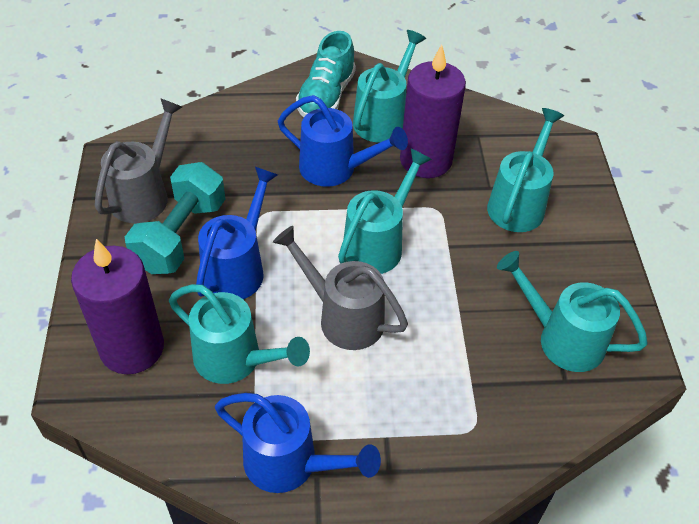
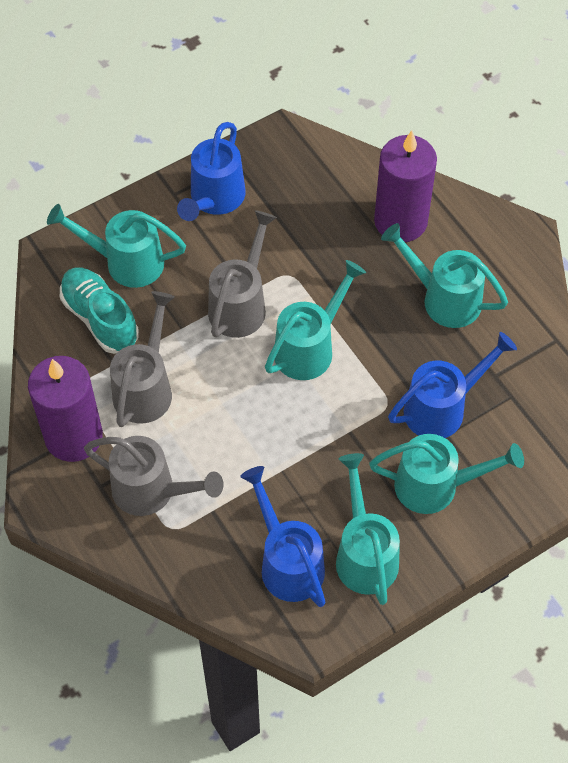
grey watering can: 2 -> 3
turquoise dumbbell: 1 -> 0

